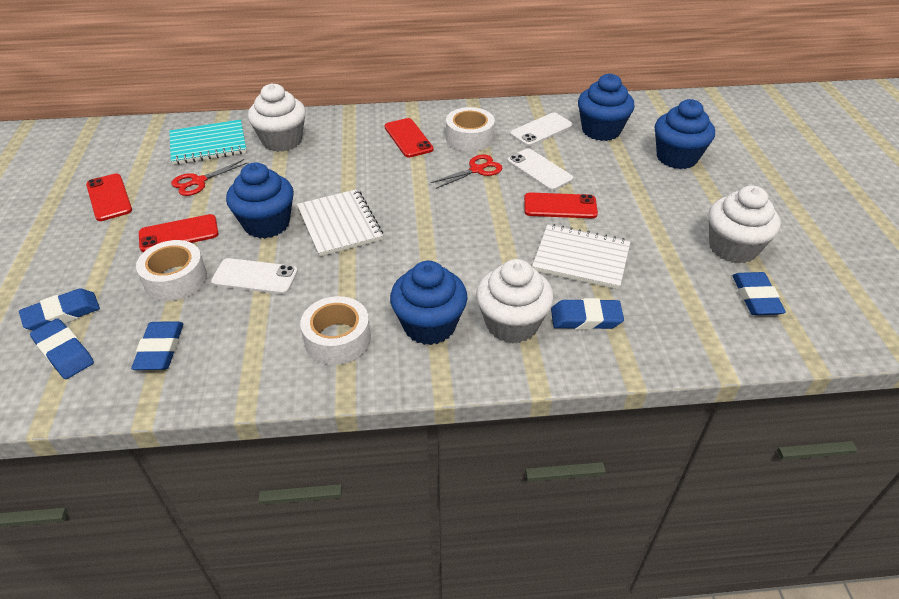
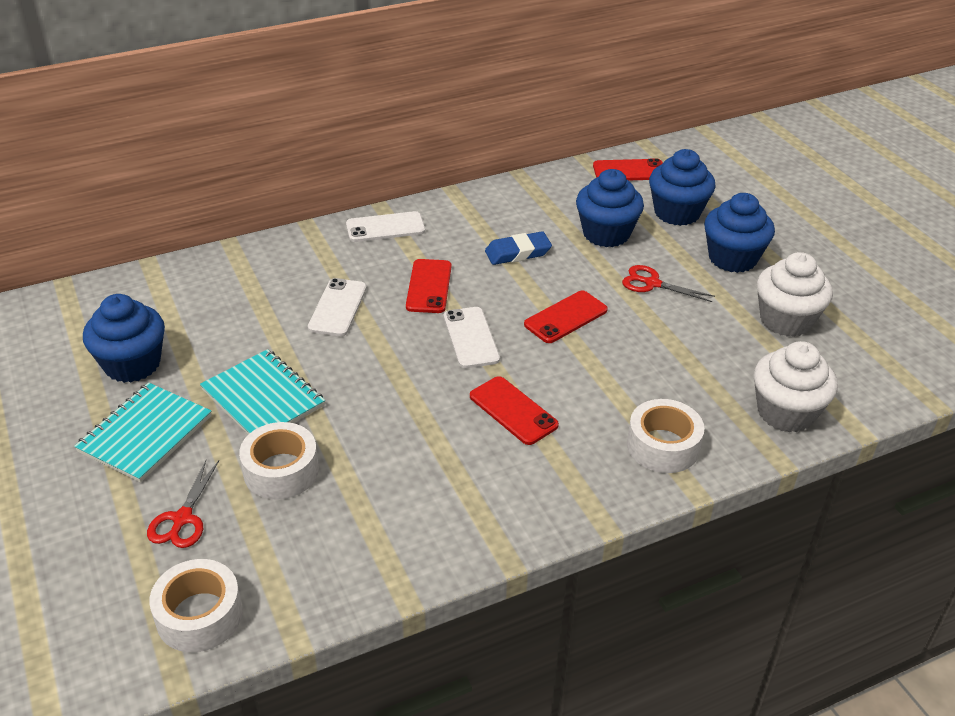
blue eraser: 5 -> 1
turquoise notebook: 1 -> 2
white cupcake: 3 -> 2
white notebook: 2 -> 0

